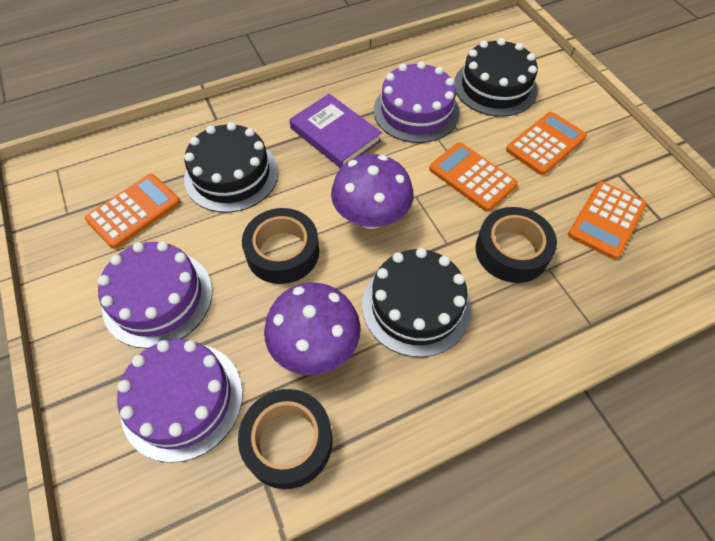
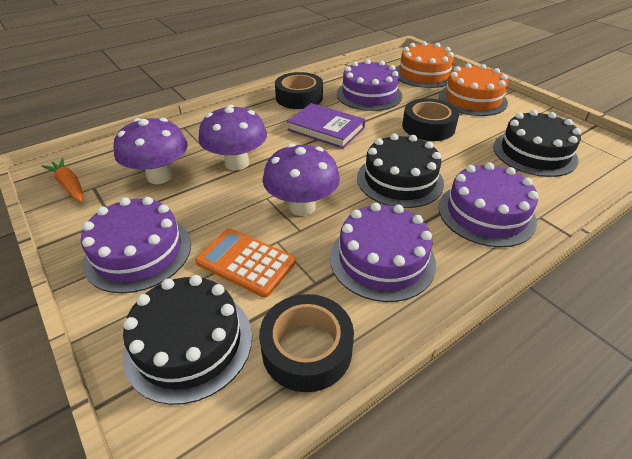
orange cake: 0 -> 2
orange calculator: 4 -> 1
orange carrot: 0 -> 1
purple cake: 3 -> 4
purple mushroom: 2 -> 3

